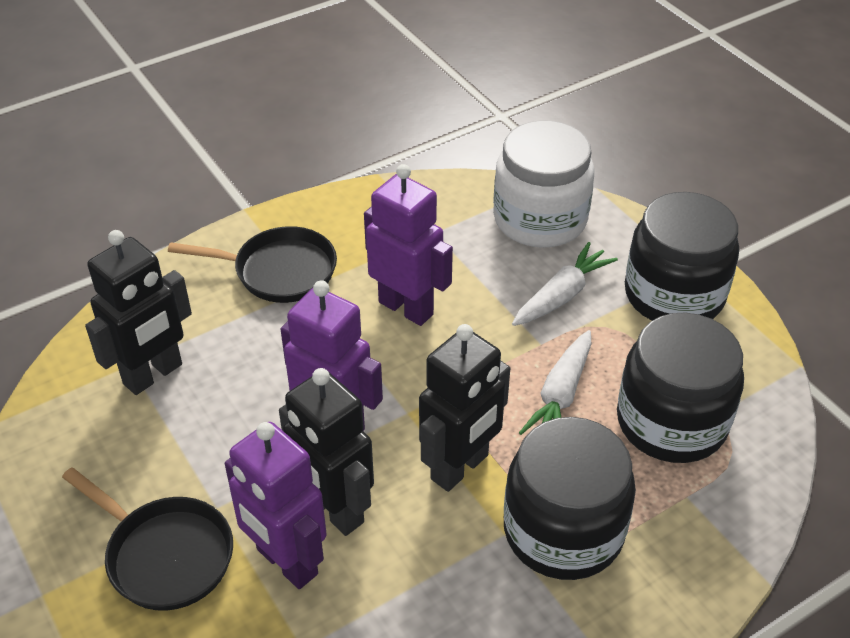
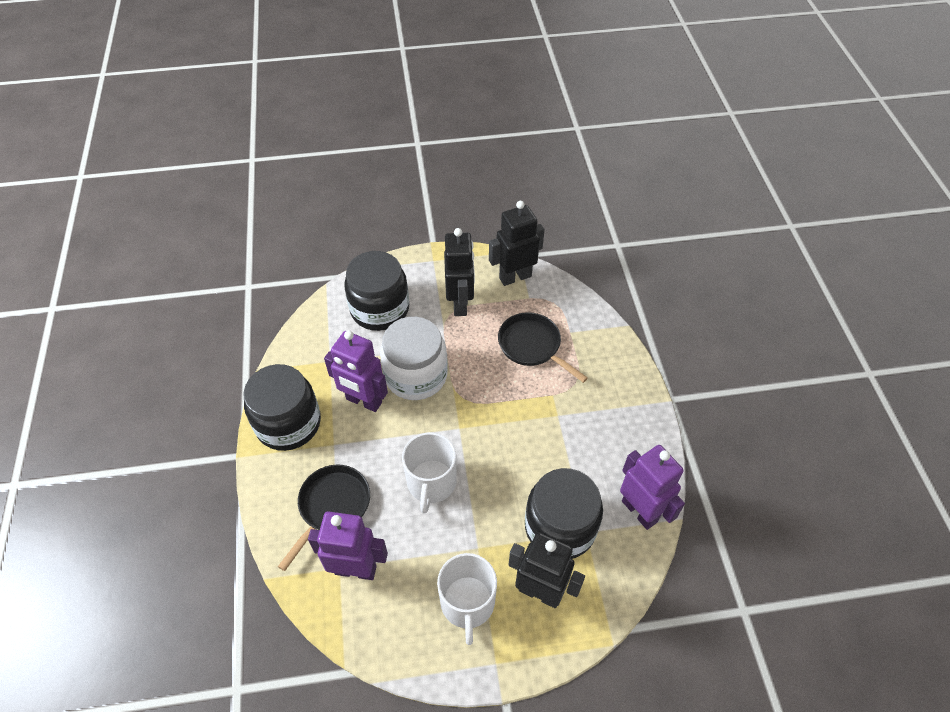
white carrot: 2 -> 0
white mug: 0 -> 2

